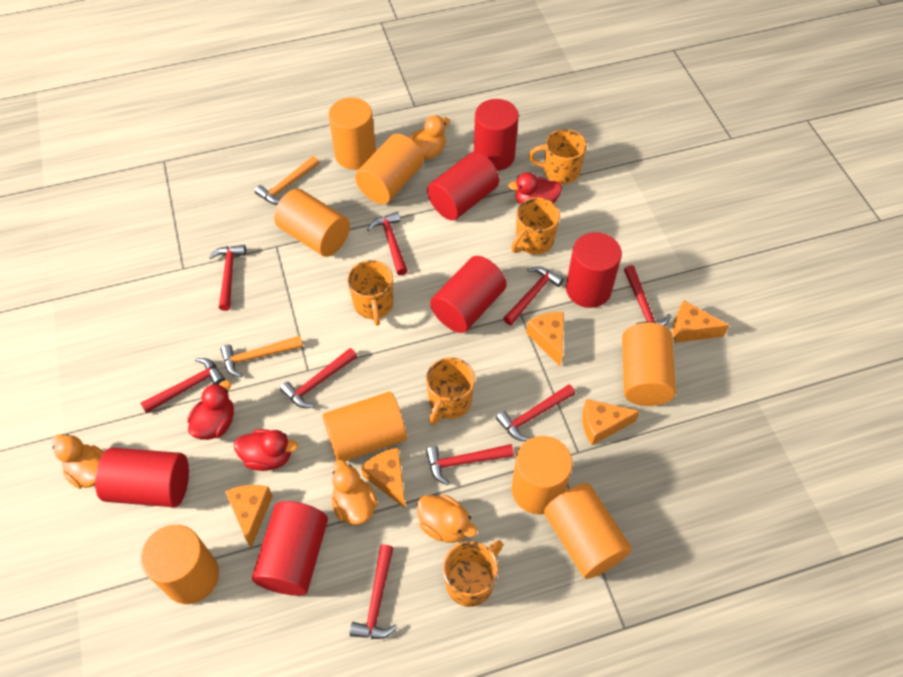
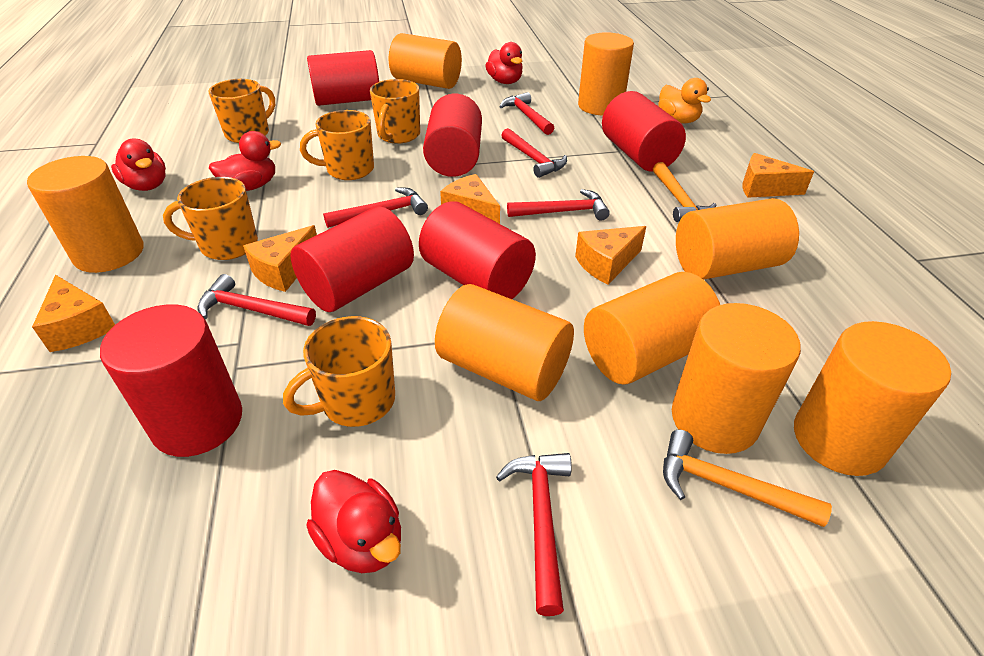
orange duck: 4 -> 1
red duck: 3 -> 4
red hammer: 9 -> 6

